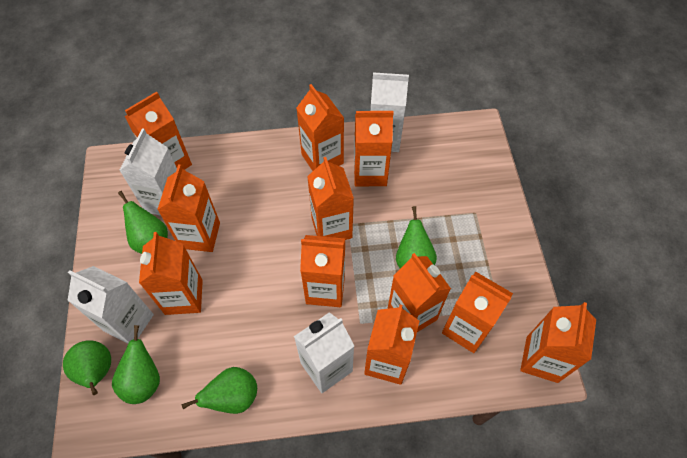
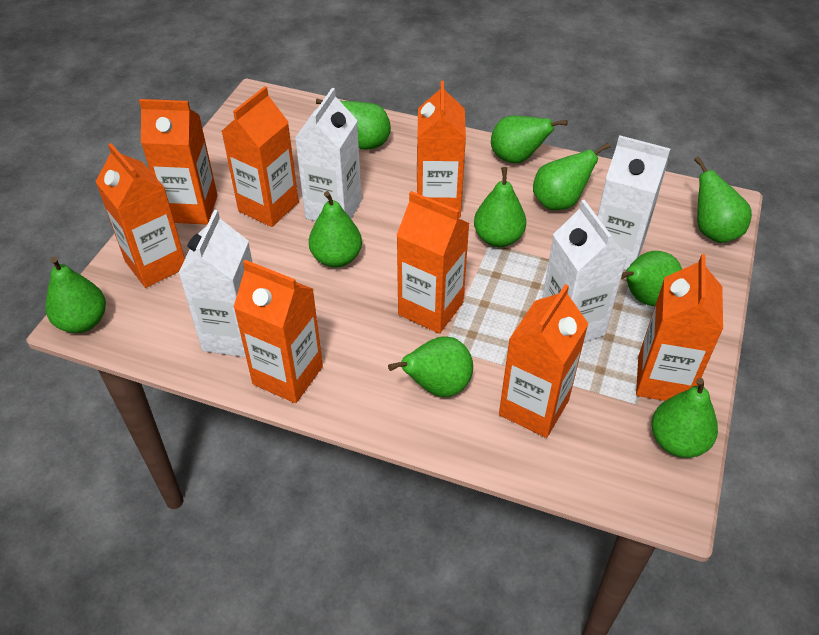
green pear: 5 -> 10
orange carton: 11 -> 8

